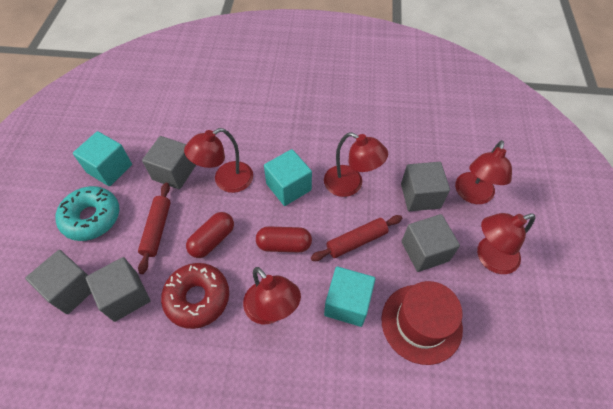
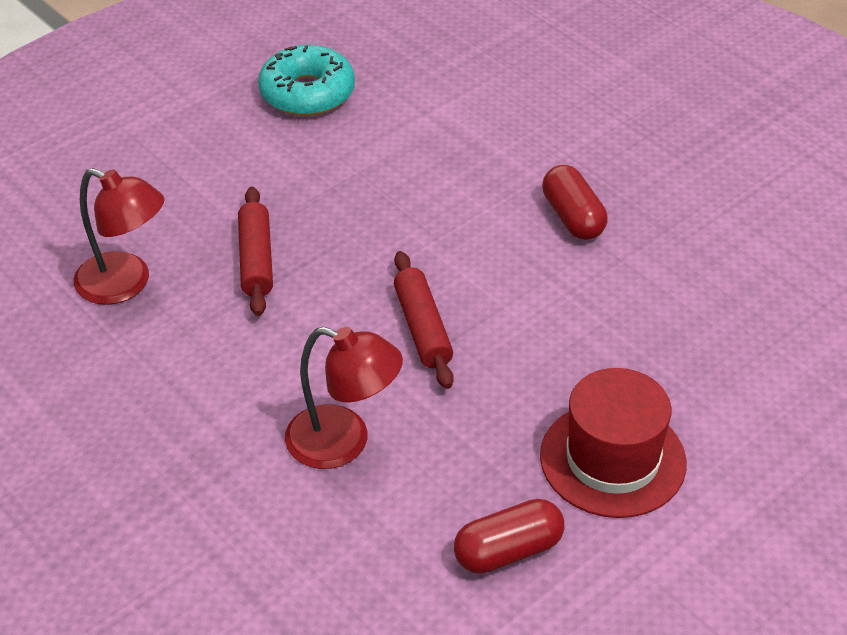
grey cube: 5 -> 0
red donut: 1 -> 0
red lamp: 5 -> 2
turquoise cube: 3 -> 0

